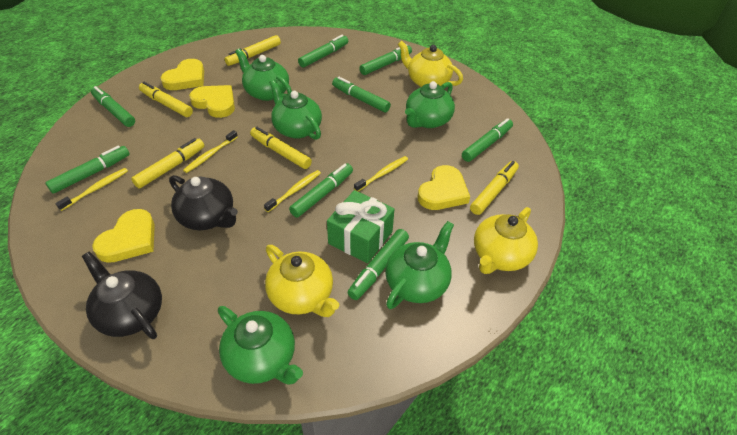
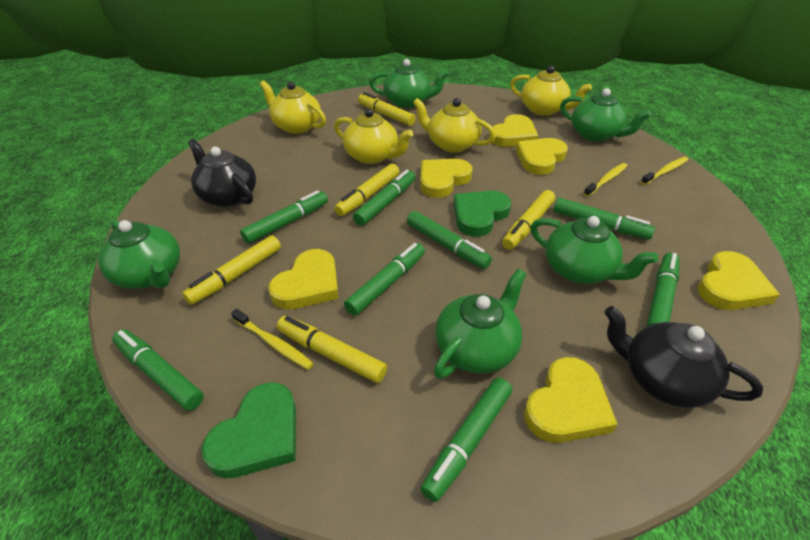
green gift: 1 -> 0
green heart: 0 -> 2
yellow heart: 4 -> 6
yellow teapot: 3 -> 4
yellow toothbrush: 4 -> 3

